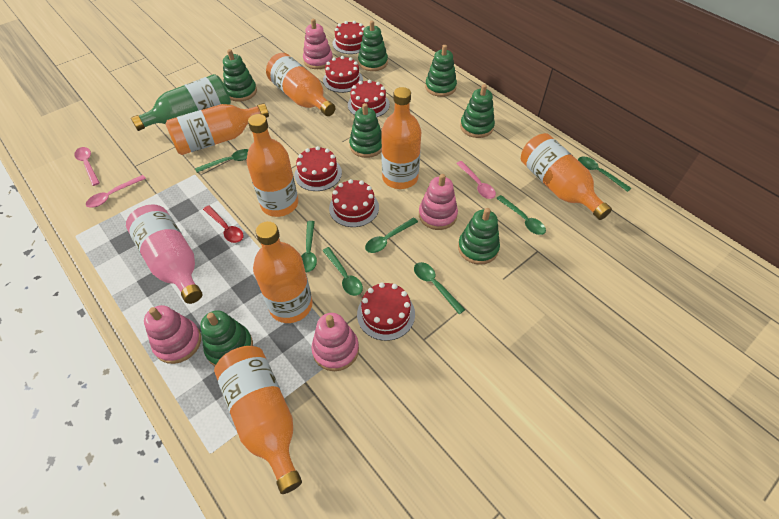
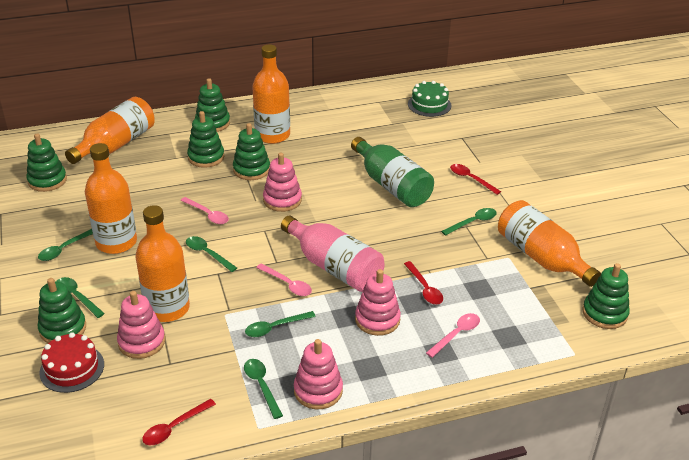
green cake: 0 -> 1
green spoon: 7 -> 6
green stacking toy: 7 -> 6
orange bottle: 7 -> 5
red cake: 6 -> 1
red spoon: 1 -> 3

